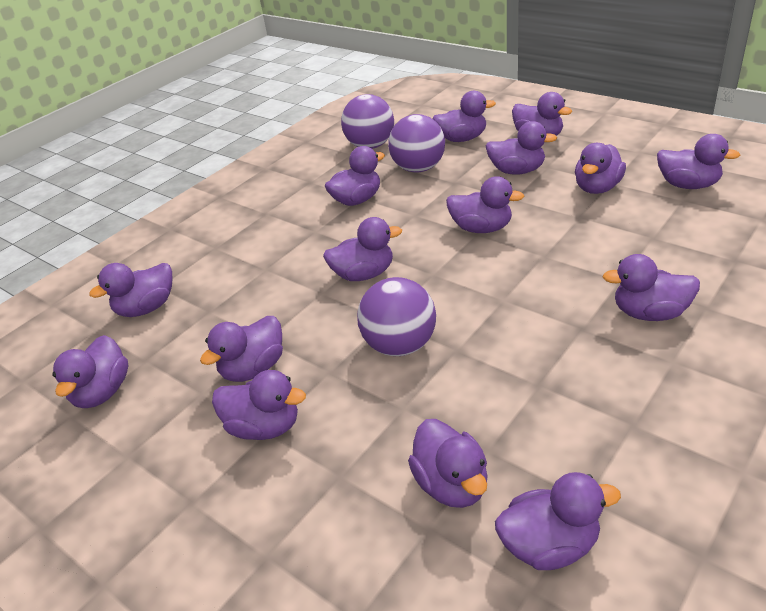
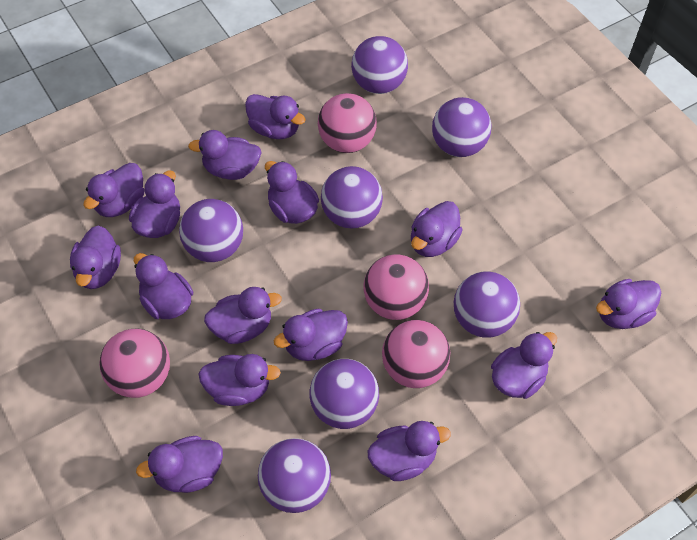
pink ball: 0 -> 4
purple ball: 3 -> 7

